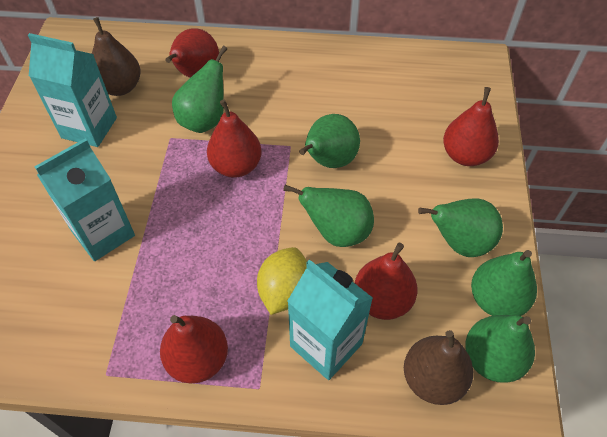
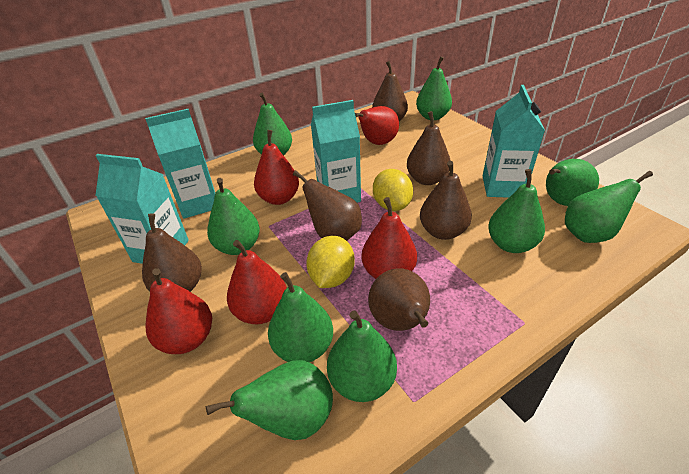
brown pear: 2 -> 6
green pear: 6 -> 9
turquoise carton: 3 -> 4
yellow lemon: 1 -> 2

